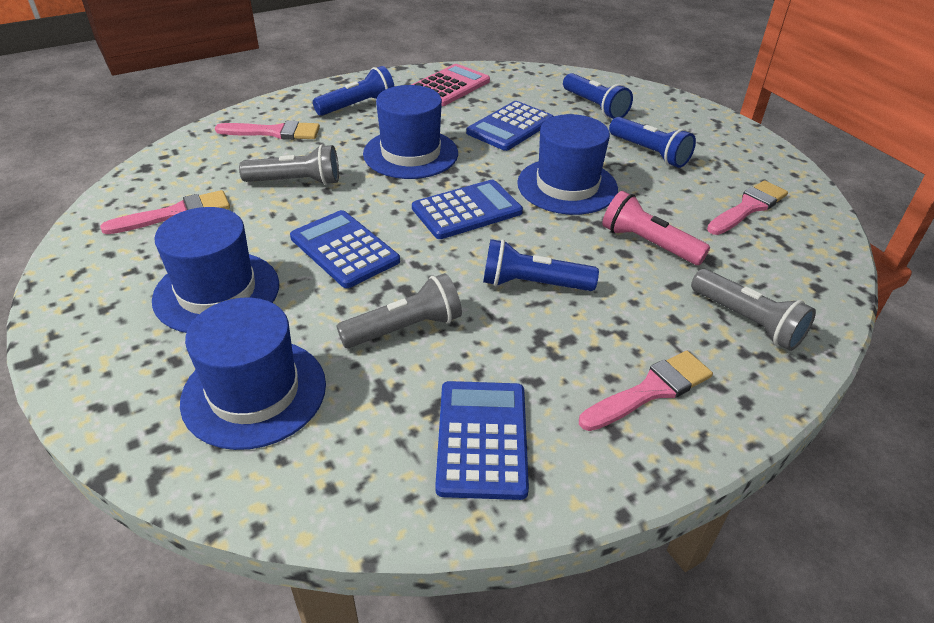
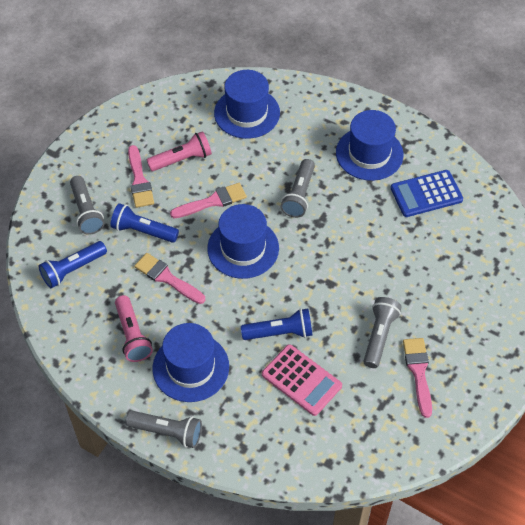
blue calculator: 4 -> 1
blue flashlight: 4 -> 3
grey flashlight: 3 -> 4
pink flashlight: 1 -> 2

